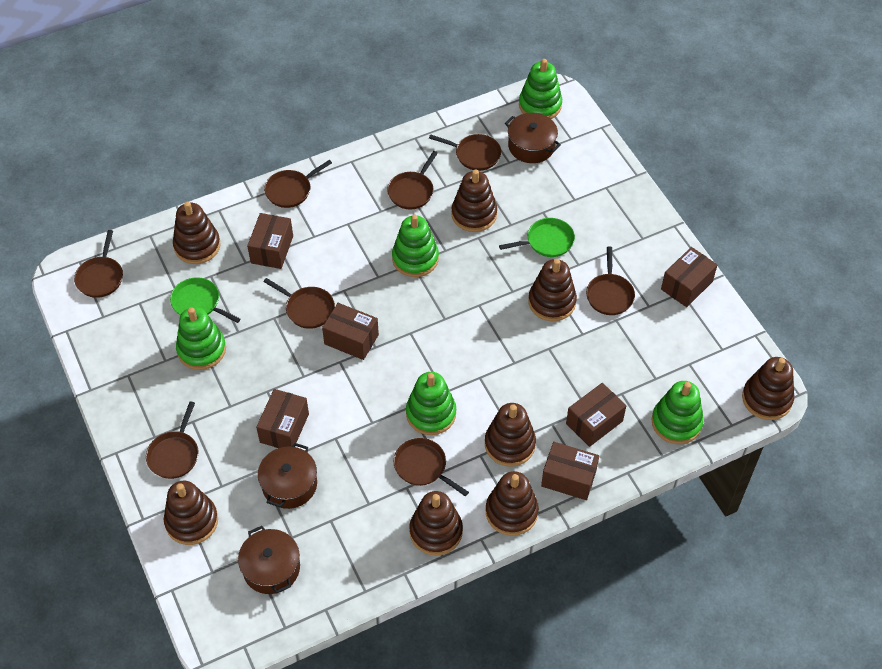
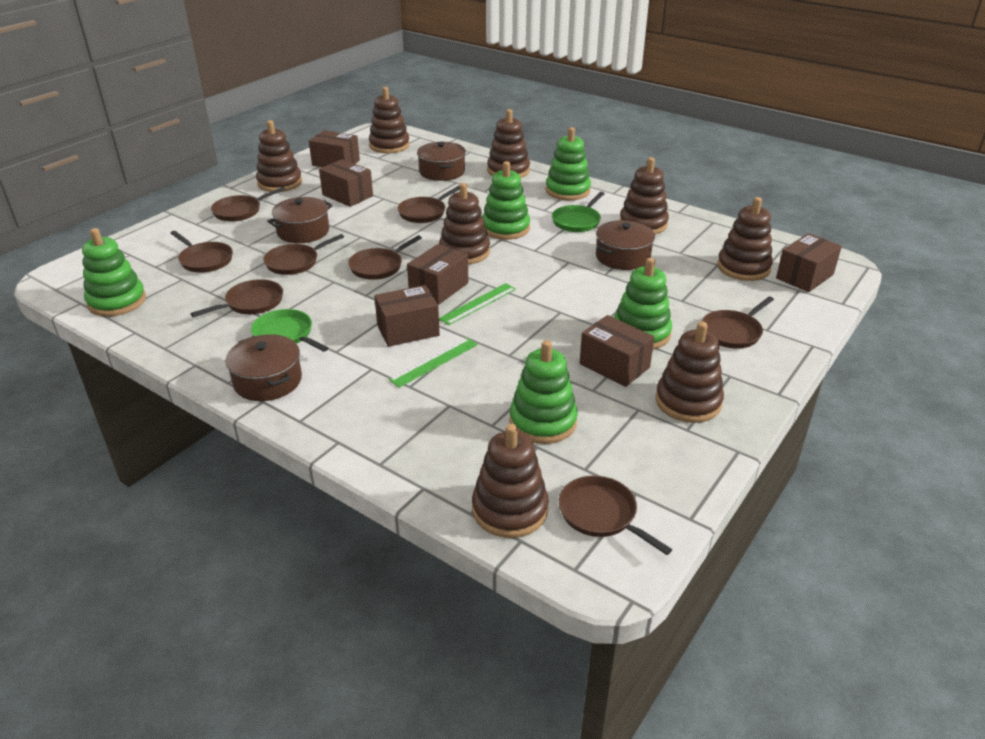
brown pot: 3 -> 4
green ruler: 0 -> 2

